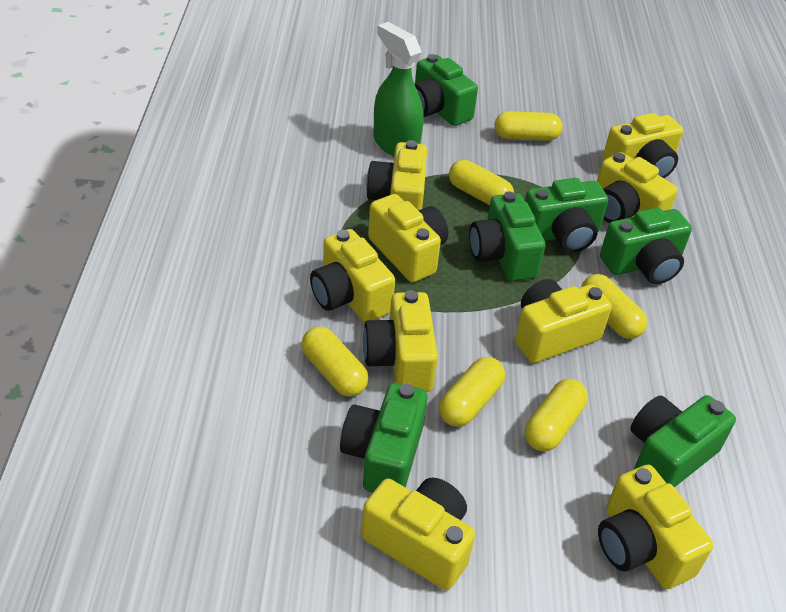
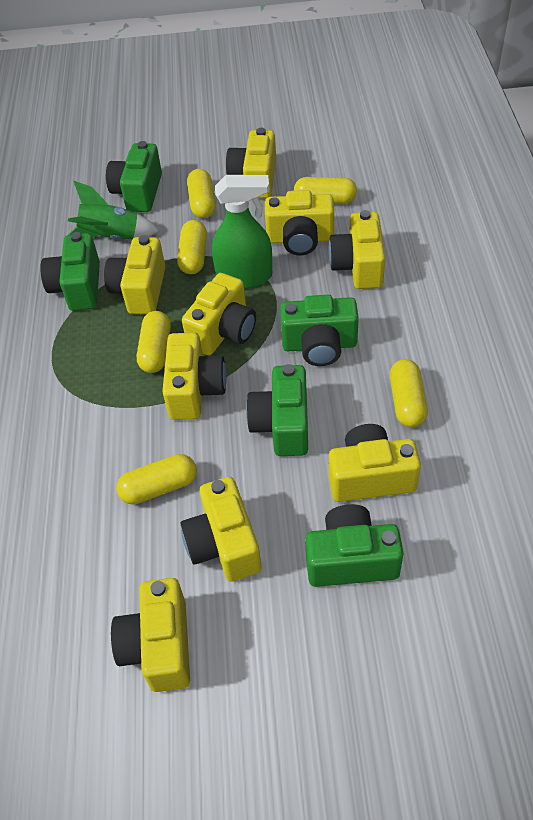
green camera: 6 -> 5
green rocket: 0 -> 1

